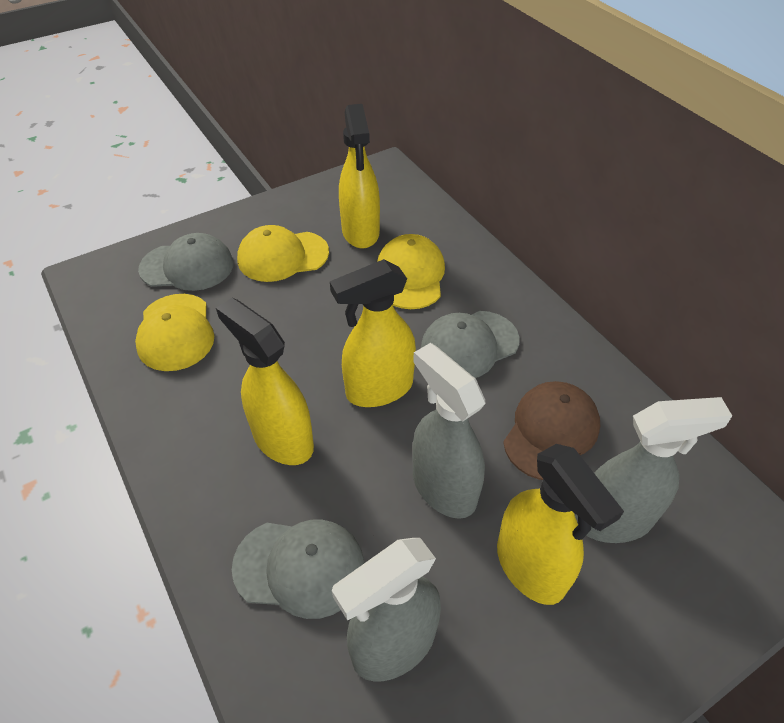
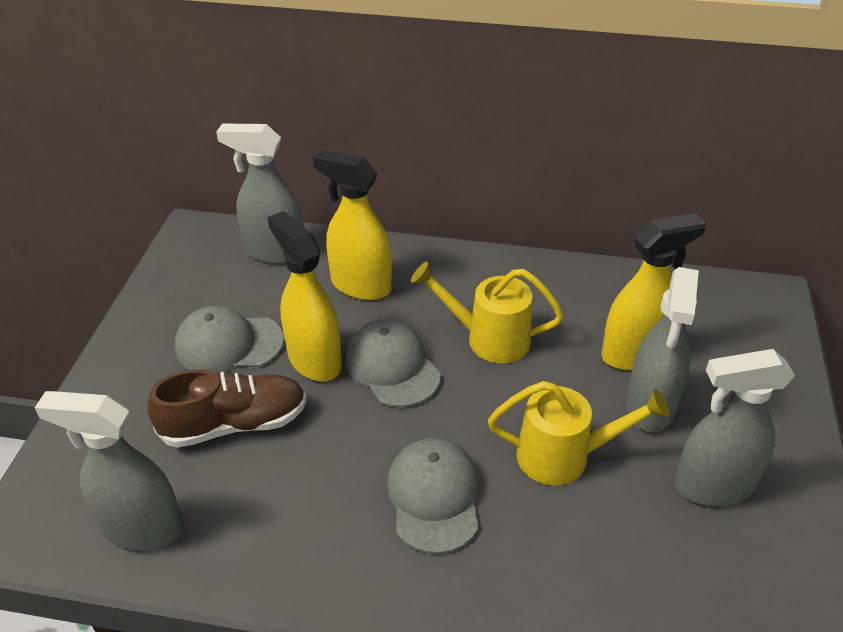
brown cap: 1 -> 0
brown shoe: 0 -> 1
grey spray bottle: 3 -> 4
yellow cap: 3 -> 0
yellow spray bottle: 4 -> 3
yellow watering can: 0 -> 2

